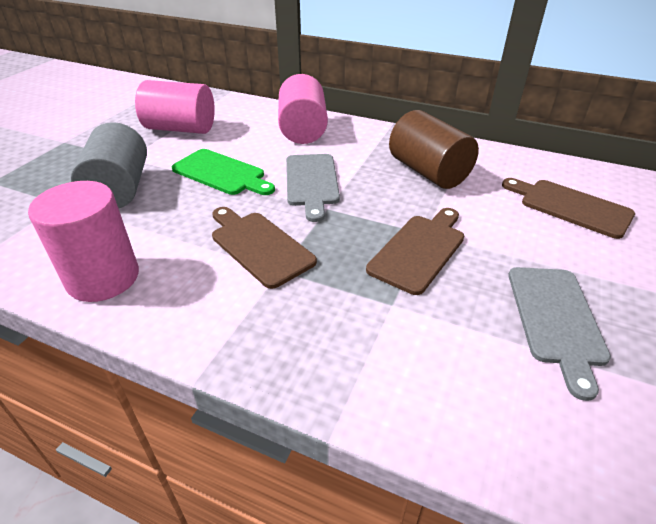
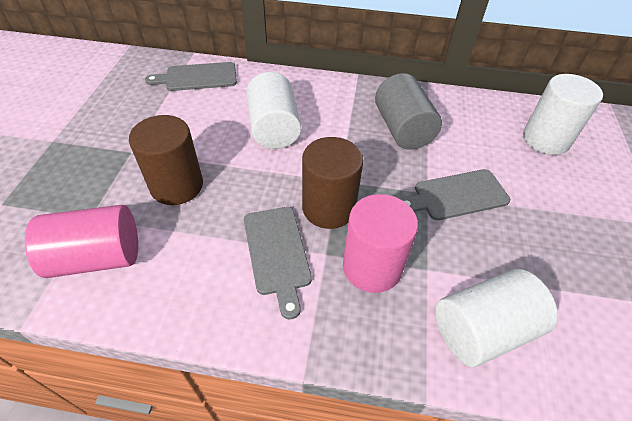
brown cutting board: 3 -> 0
brown cylinder: 1 -> 2
green cutting board: 1 -> 0
grey cutting board: 2 -> 3
pink cylinder: 3 -> 2
white cylinder: 0 -> 3

